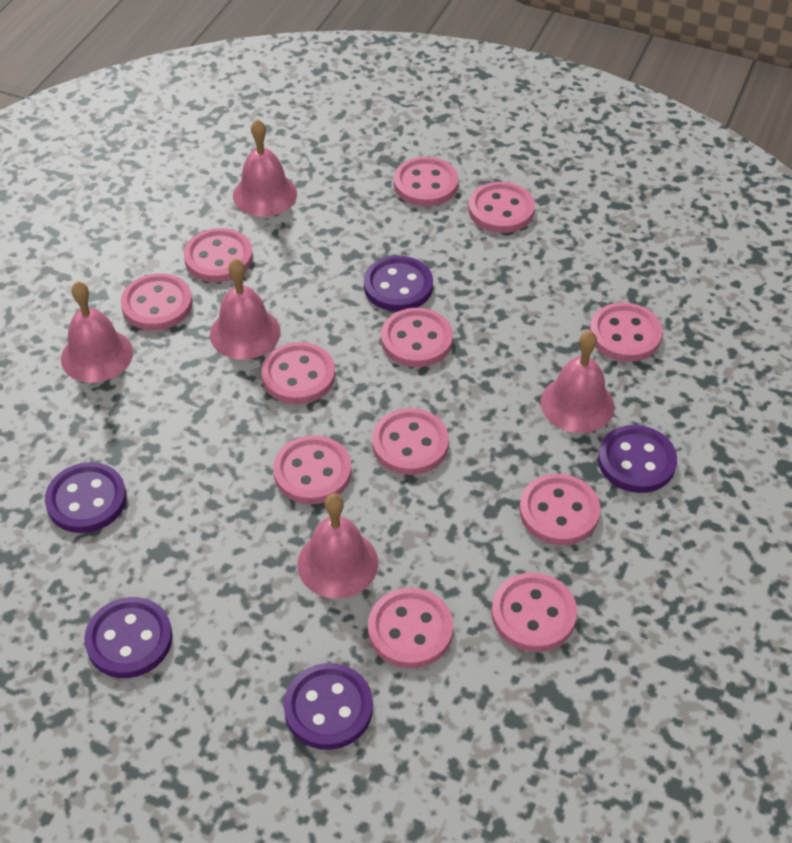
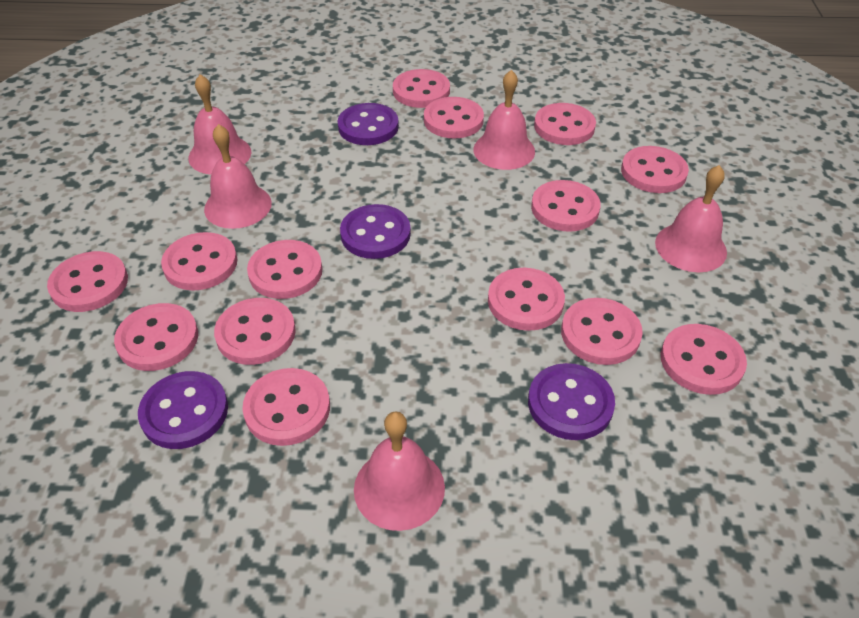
pink button: 12 -> 14
purple button: 5 -> 4

